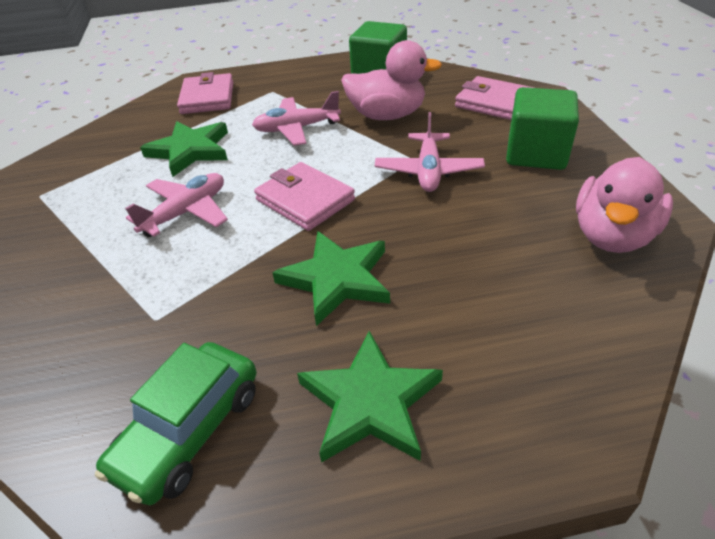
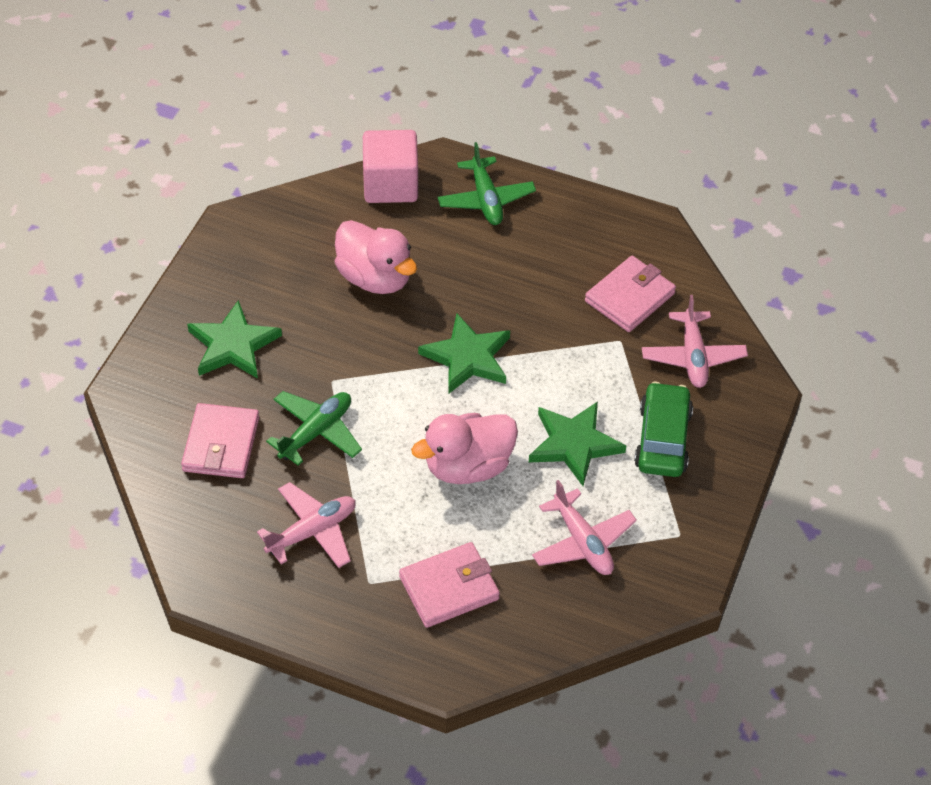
green cube: 2 -> 0
green plane: 0 -> 2
pink cube: 0 -> 1

